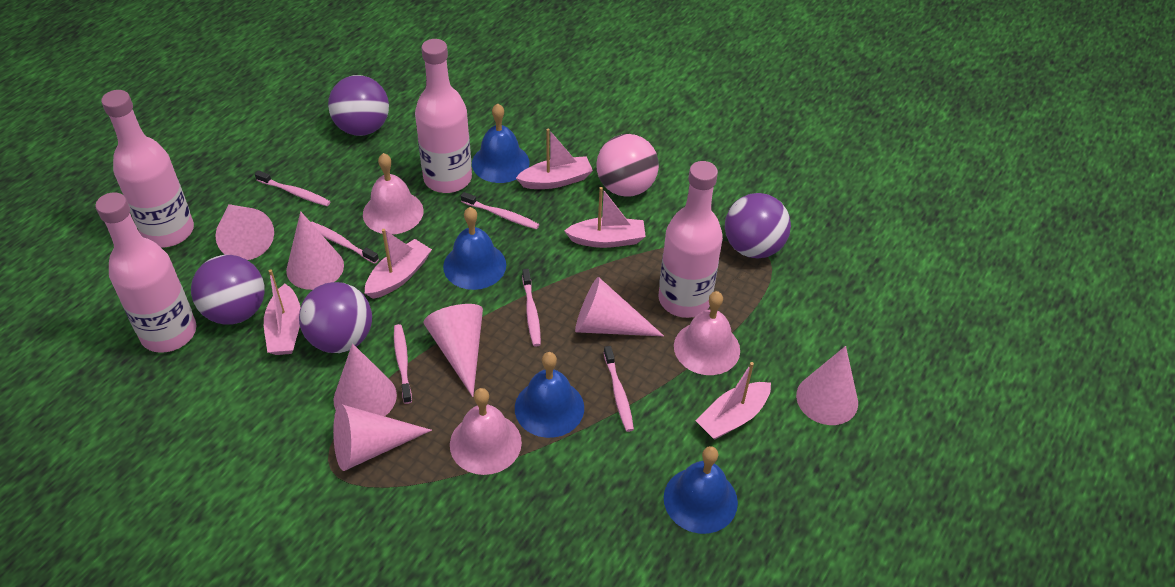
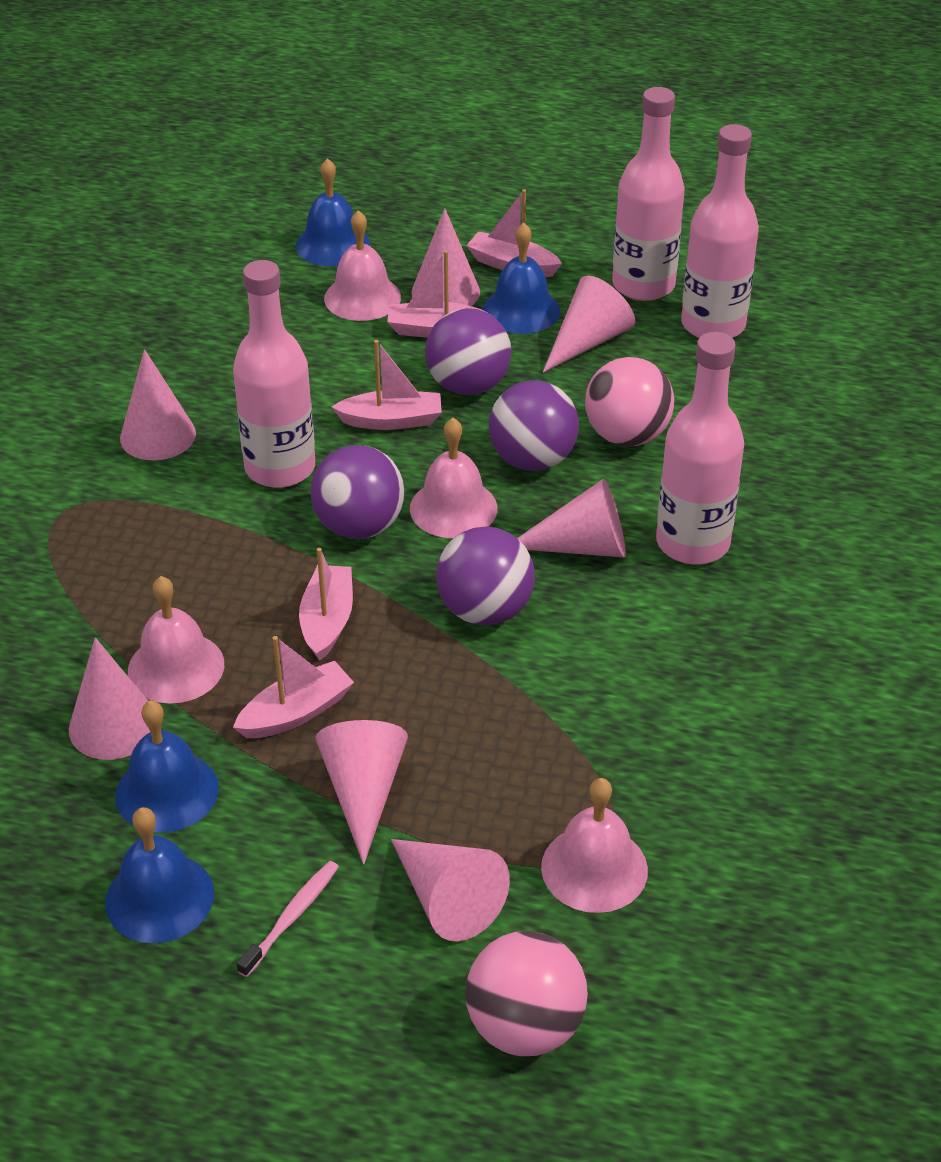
pink ball: 1 -> 2
pink bell: 3 -> 4
pink toothbrush: 6 -> 1

